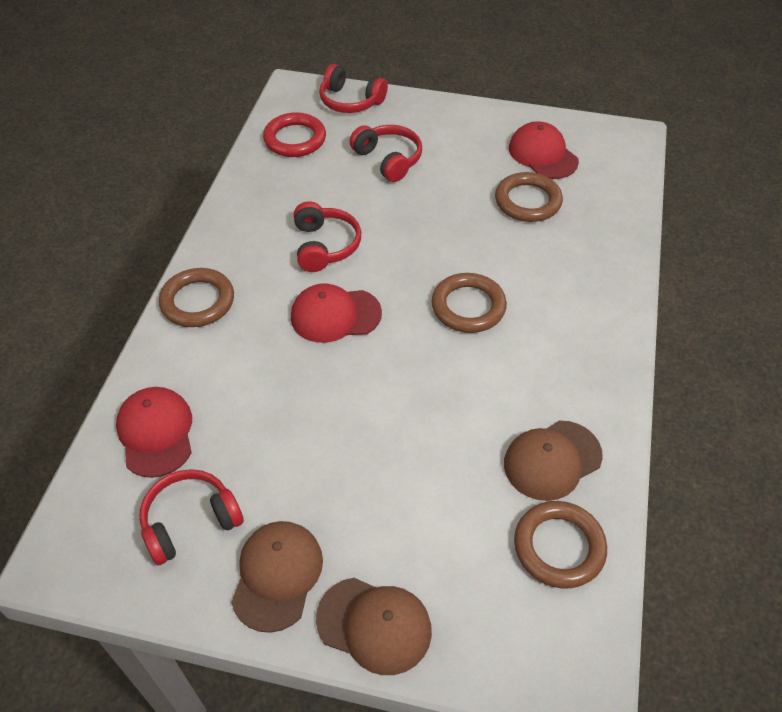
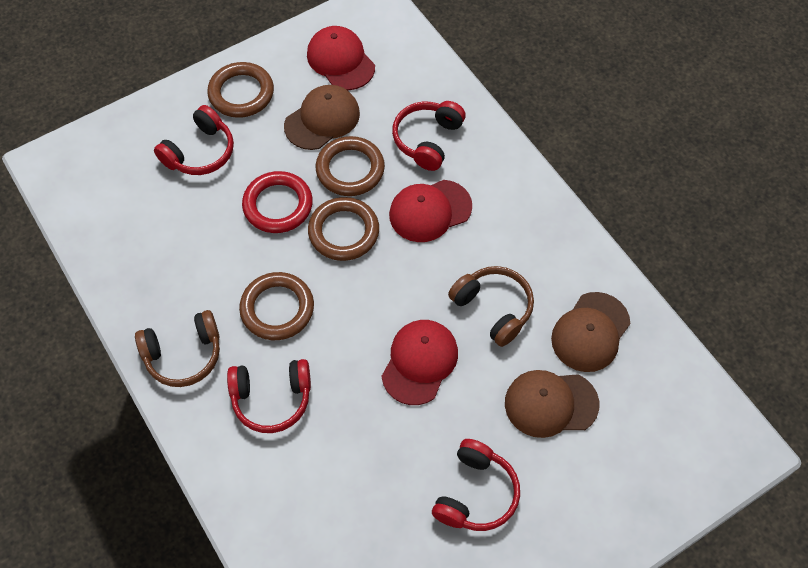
brown headphones: 0 -> 2

